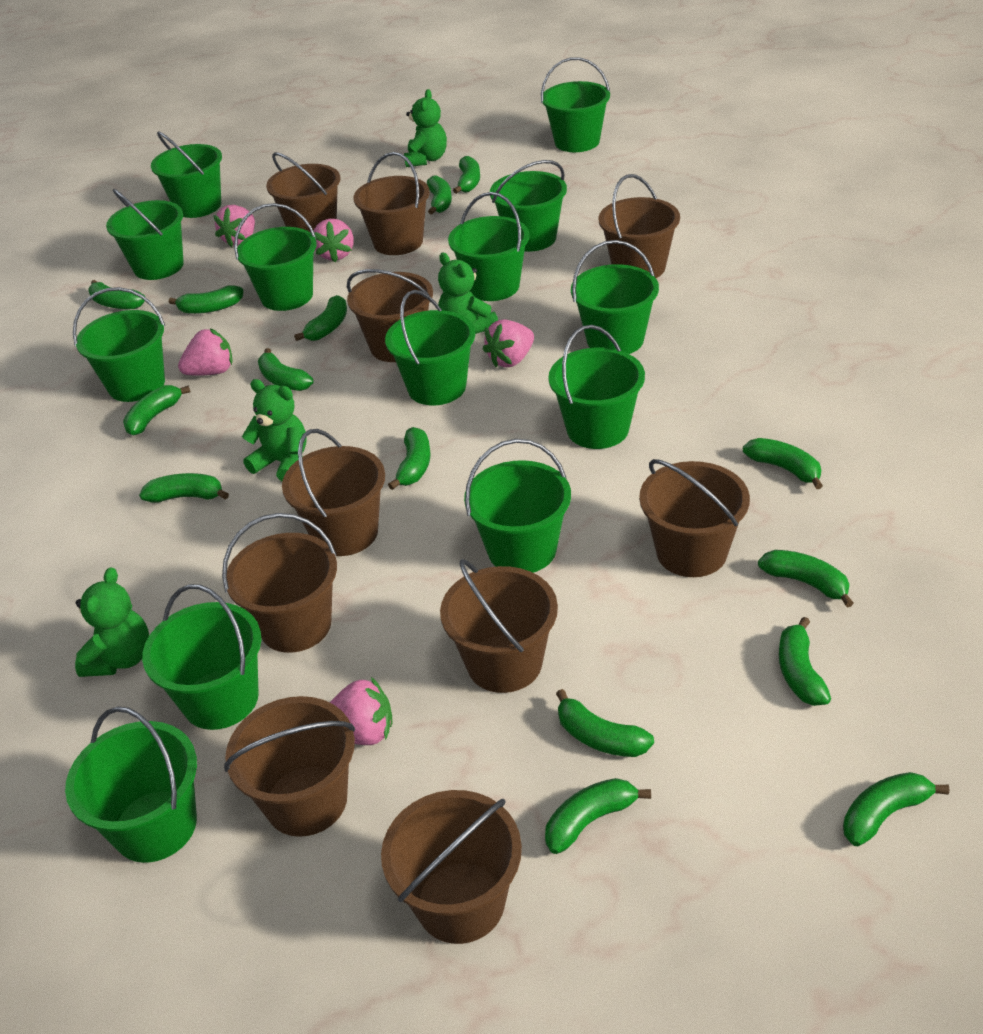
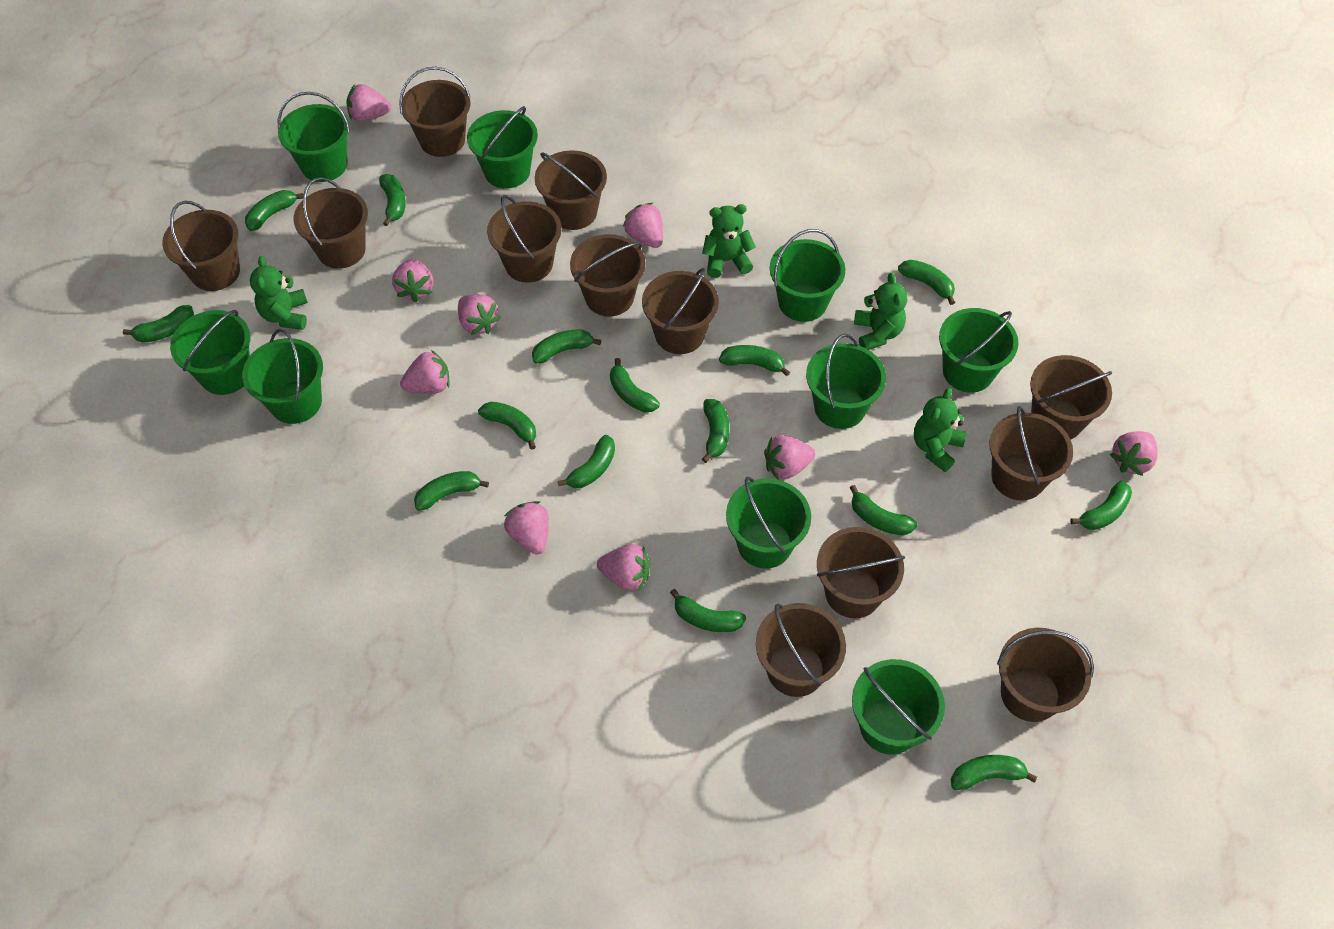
brown bucket: 10 -> 12
green bucket: 13 -> 9
pink strawberry: 5 -> 9

